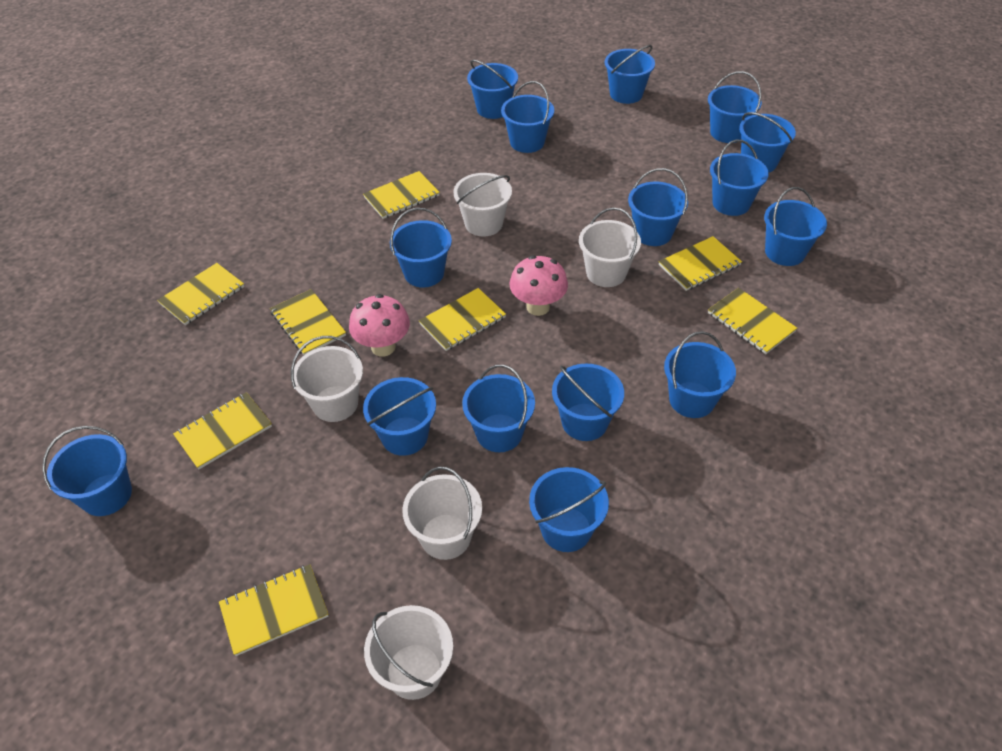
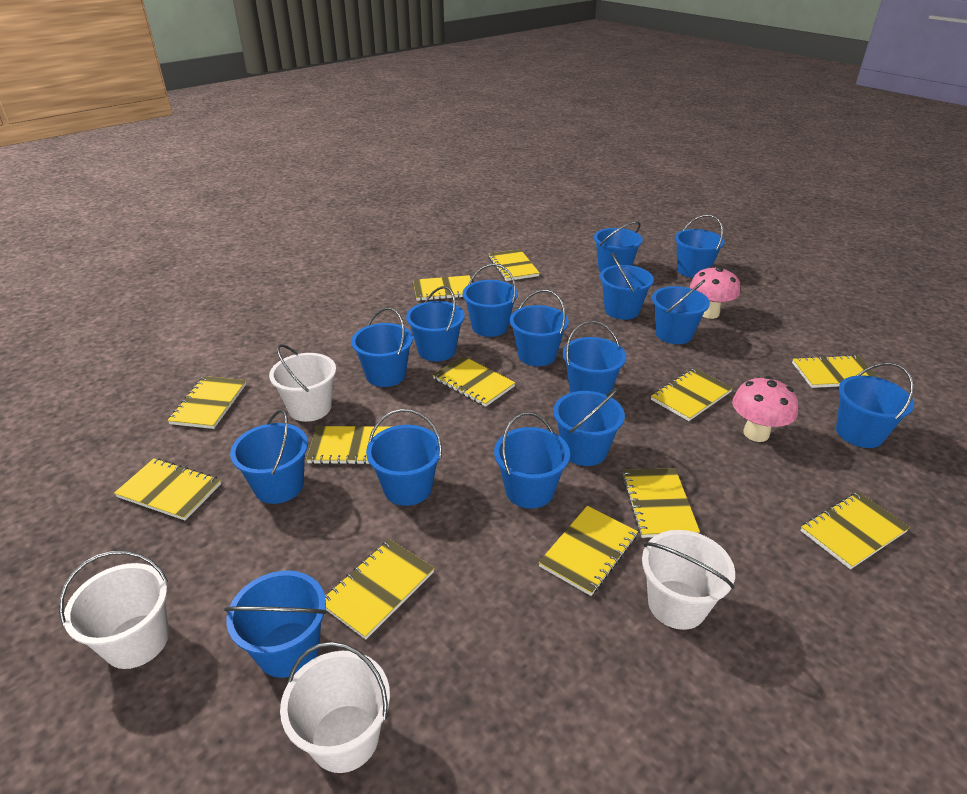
white bucket: 5 -> 4
yellow notebook: 8 -> 12

